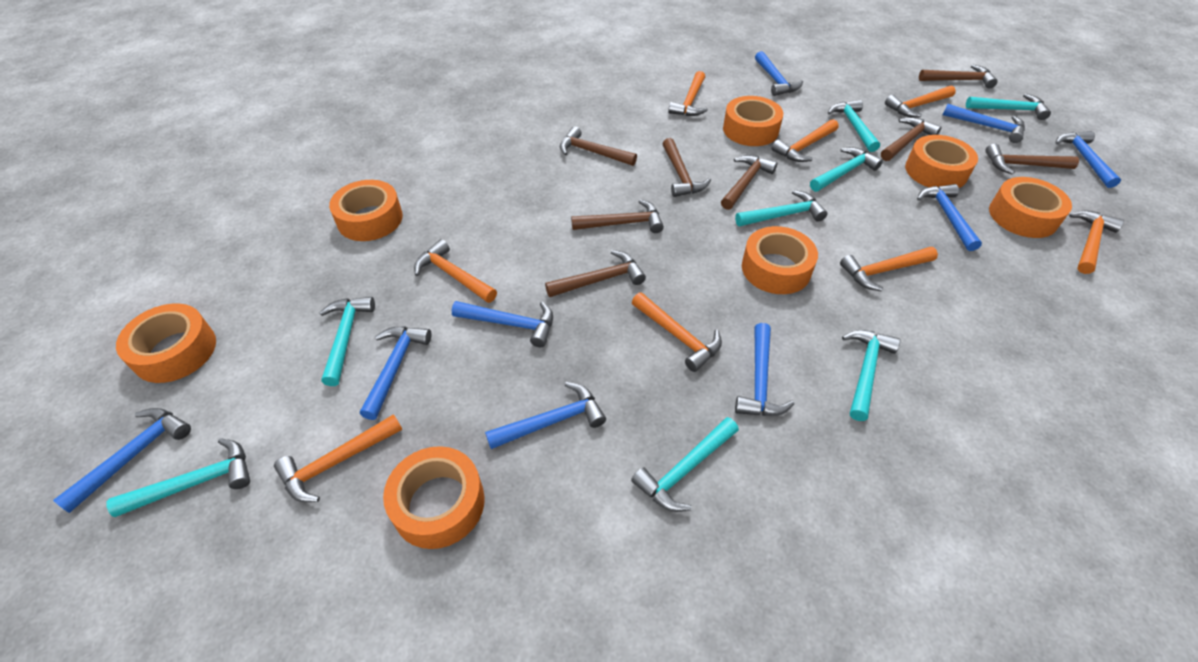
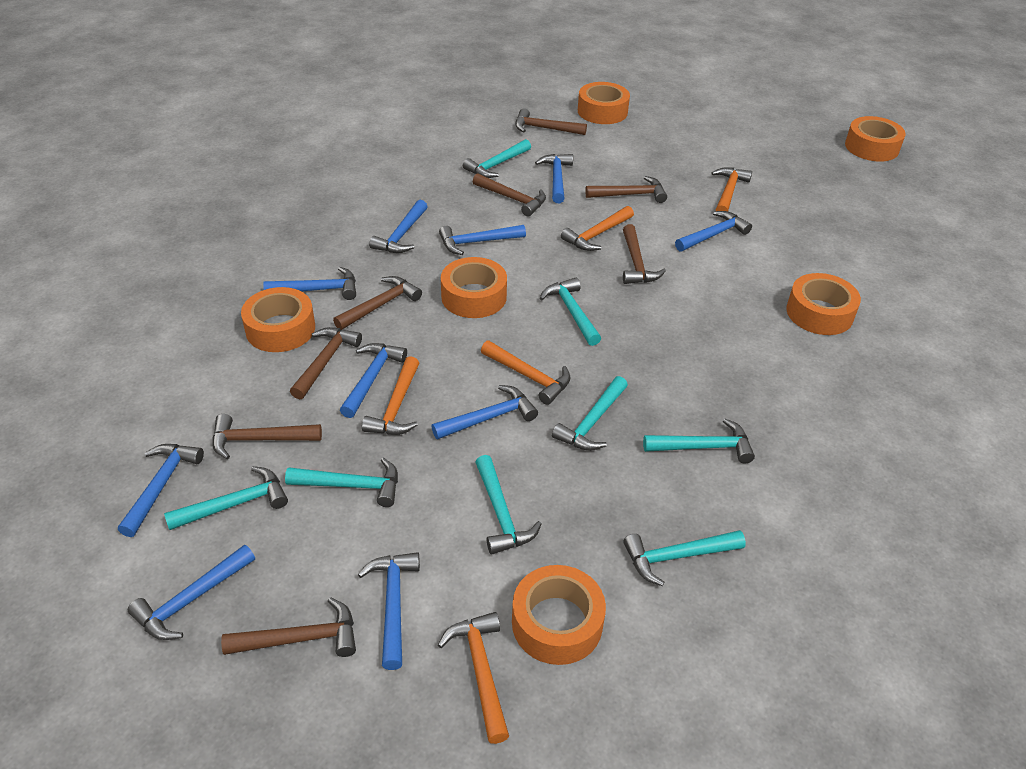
blue hammer: 9 -> 10
orange hammer: 8 -> 5
orange tape: 7 -> 6

